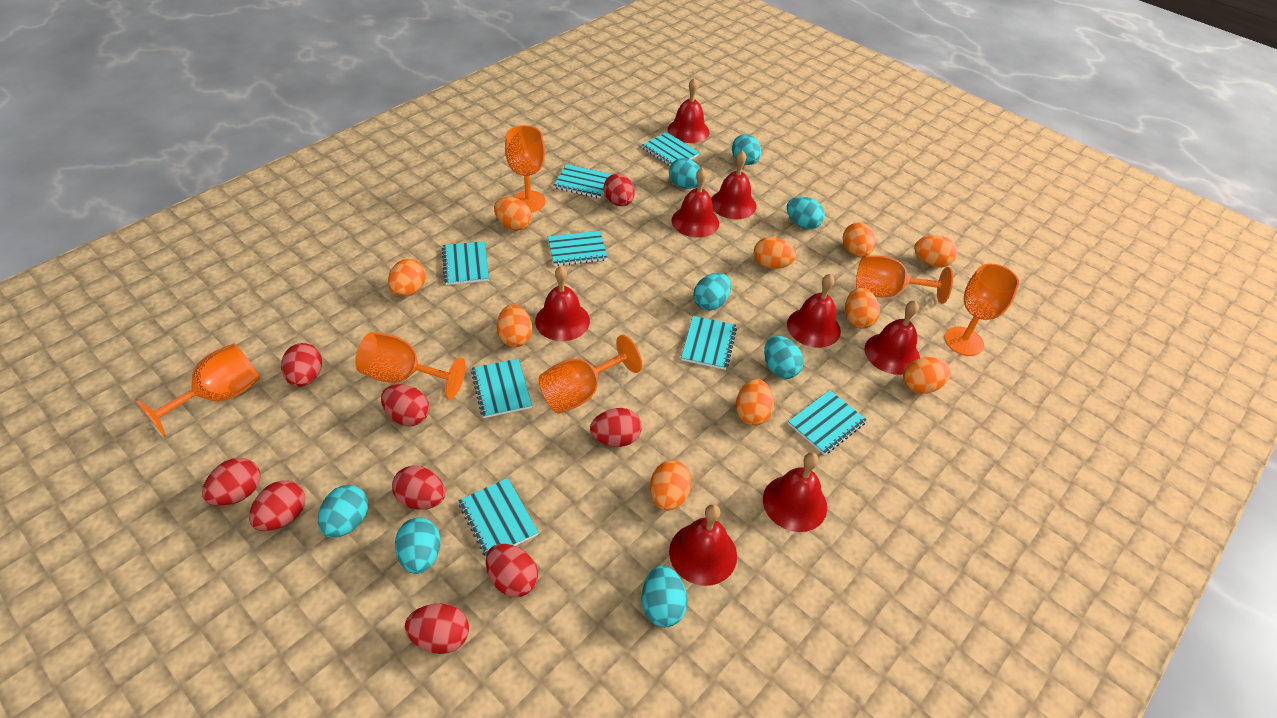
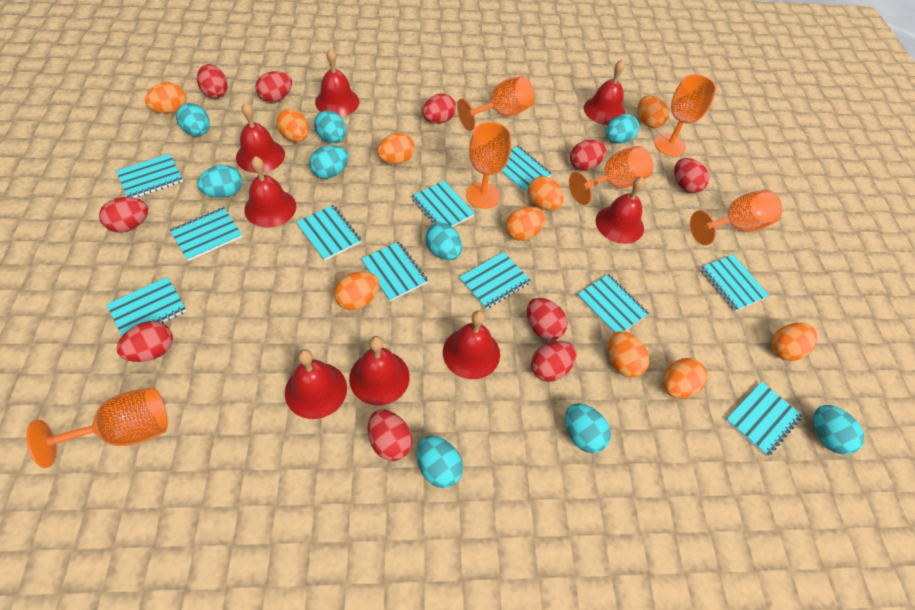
red egg: 9 -> 10
turquoise egg: 8 -> 9
turquoise notebook: 8 -> 11

